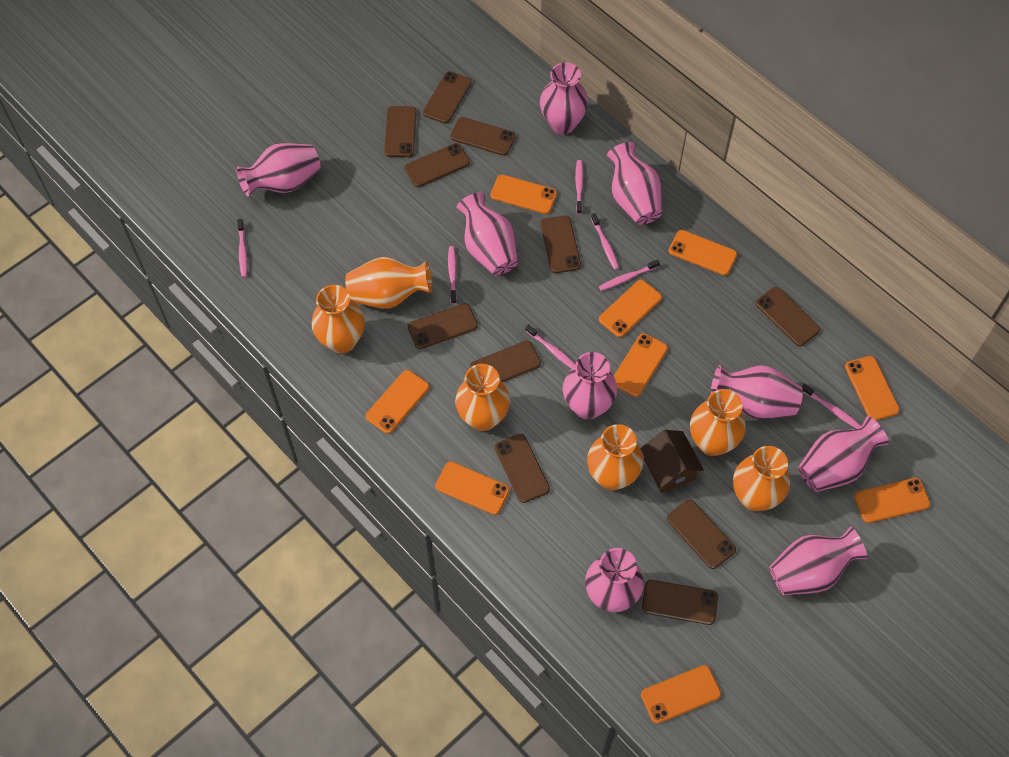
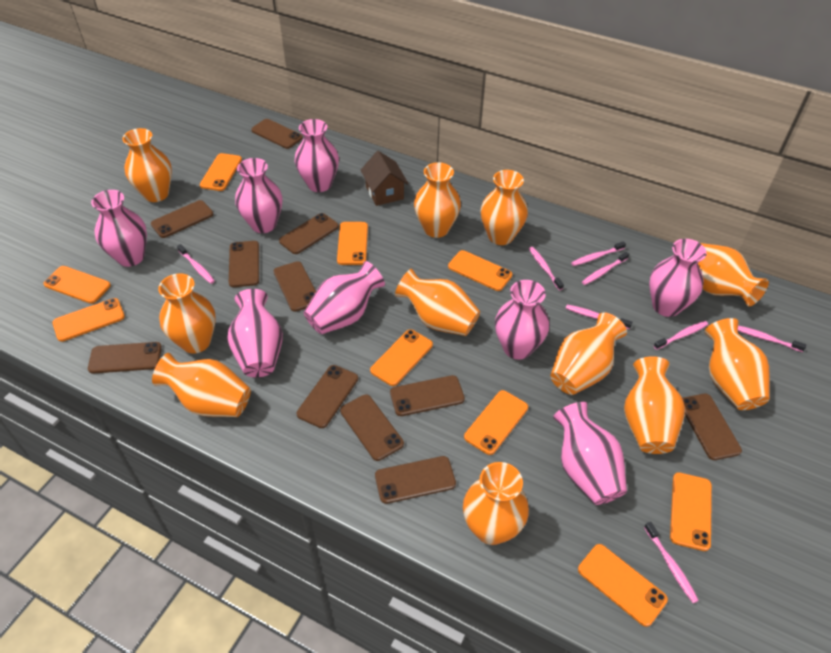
orange vase: 6 -> 11
pink toothbrush: 7 -> 8
pink vase: 9 -> 8

